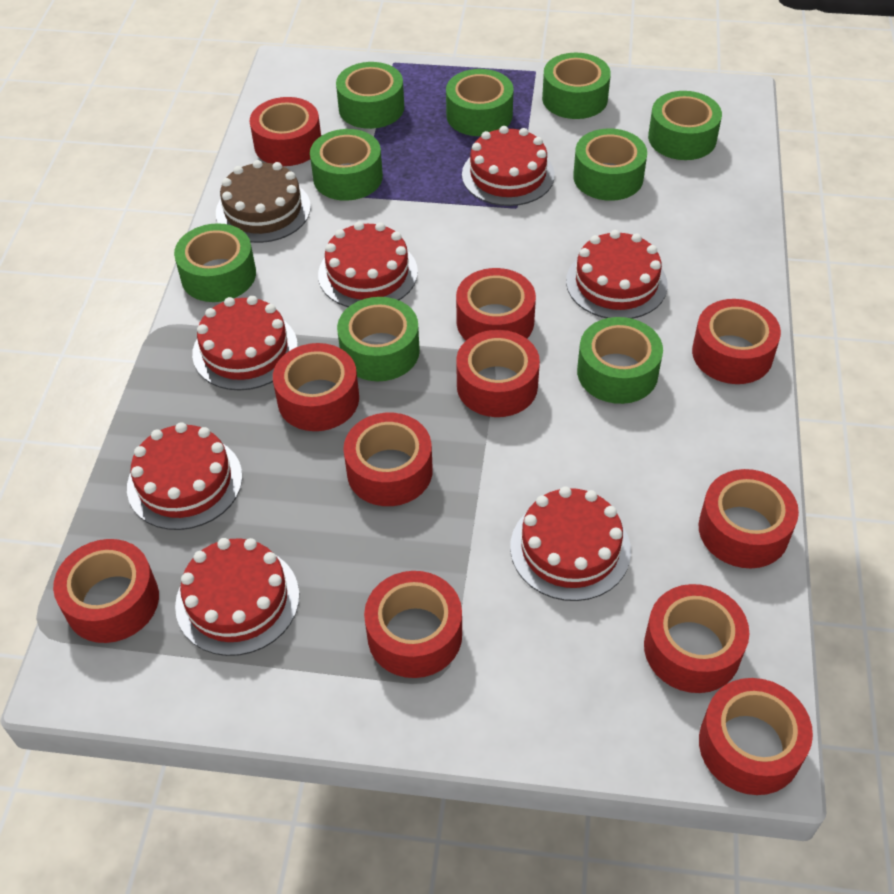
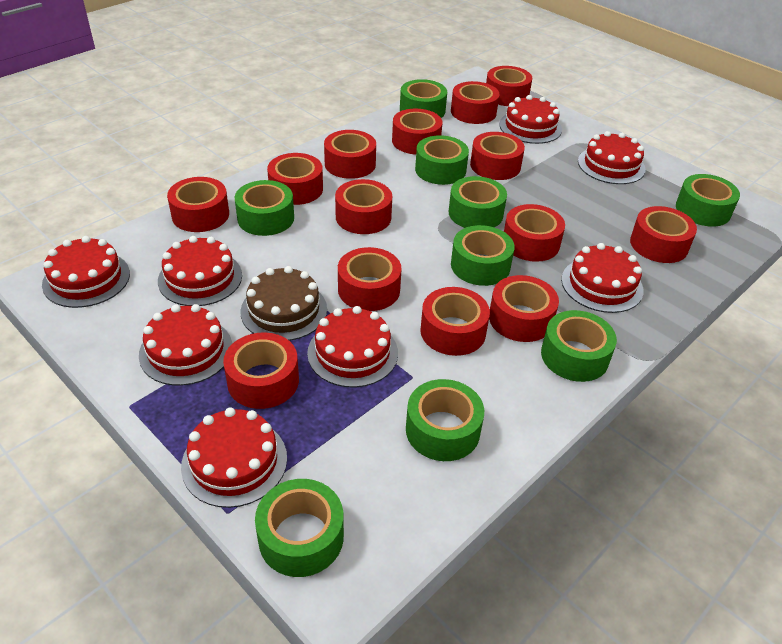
red cake: 7 -> 8
red tape: 11 -> 14

